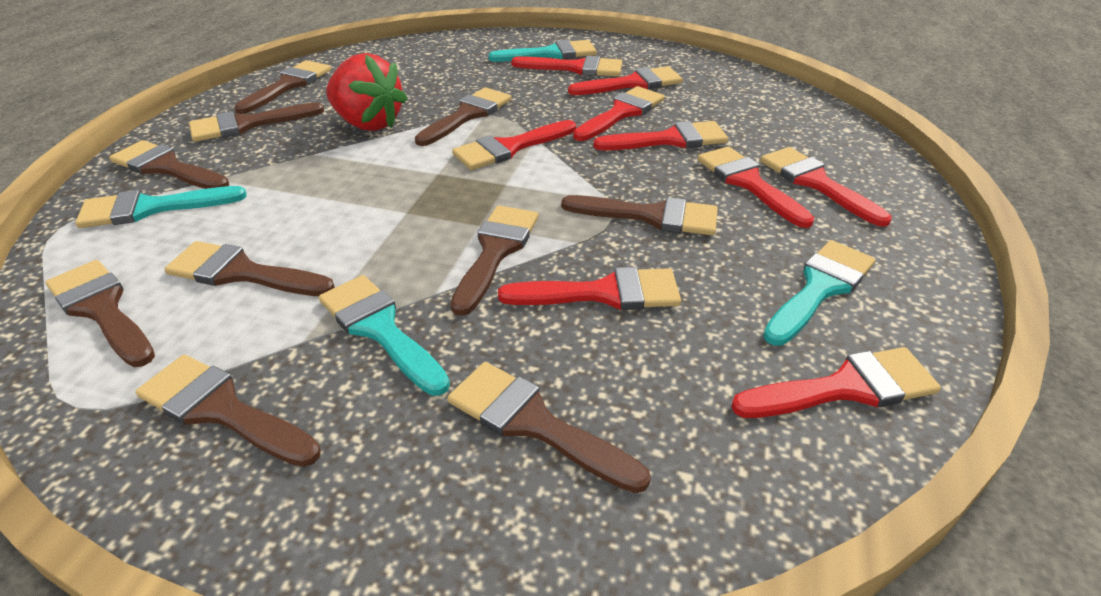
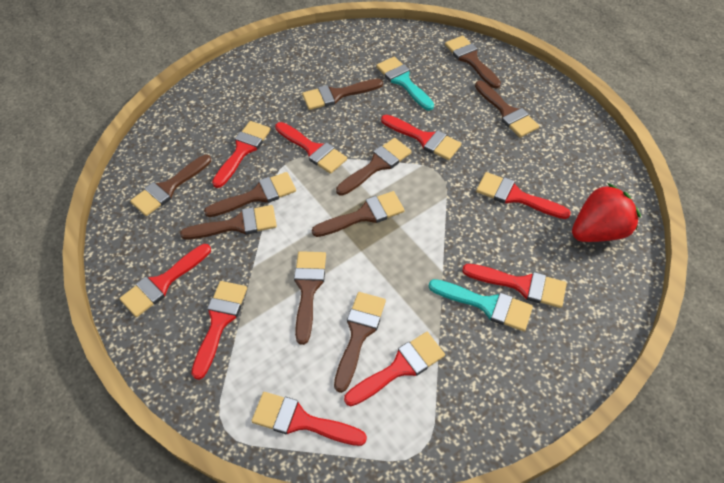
turquoise brush: 4 -> 2

